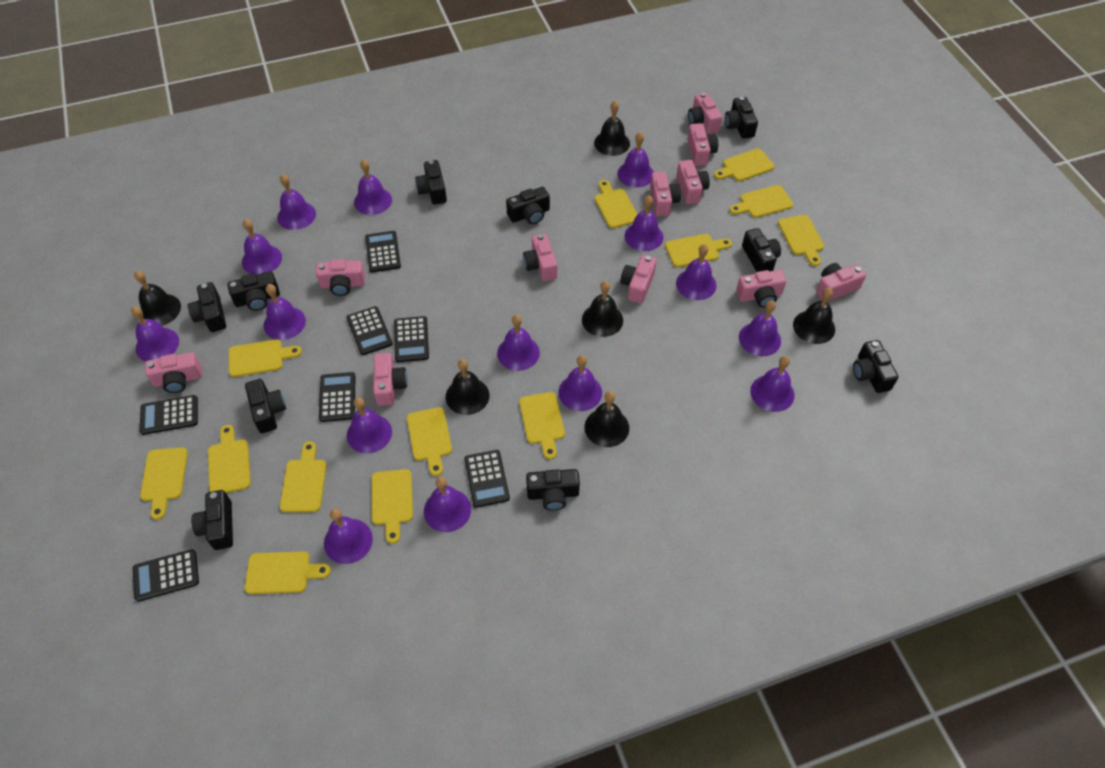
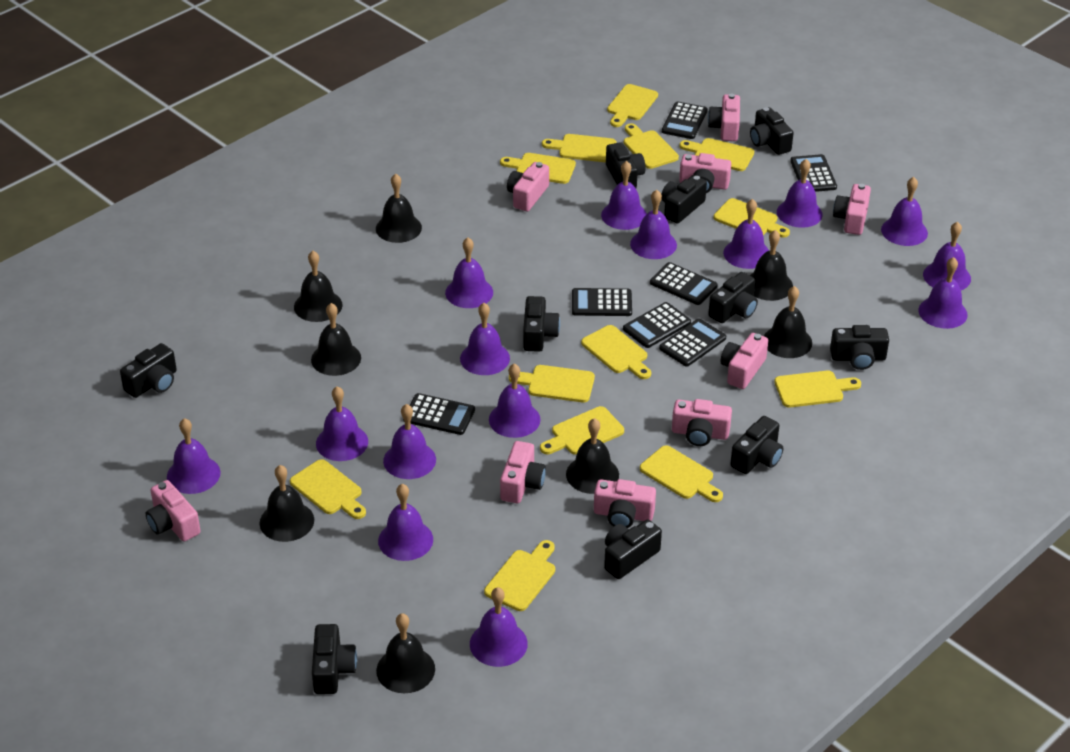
black bell: 6 -> 8
pink camera: 11 -> 9

